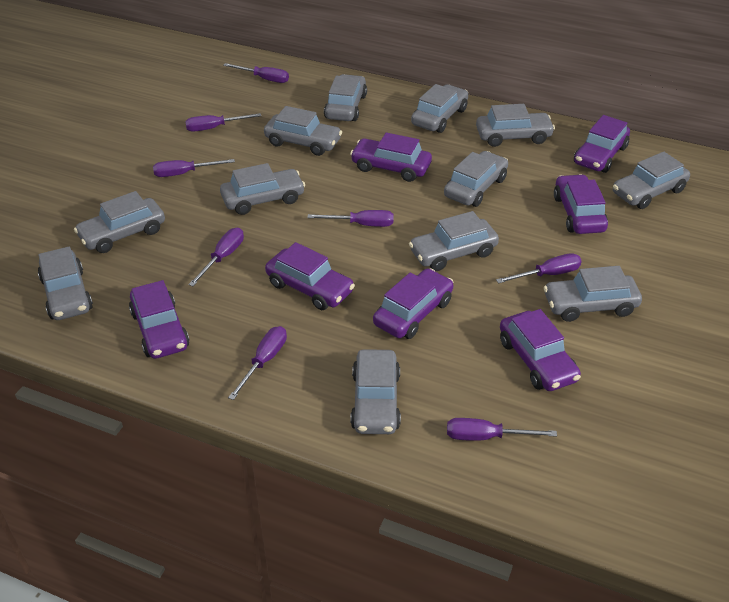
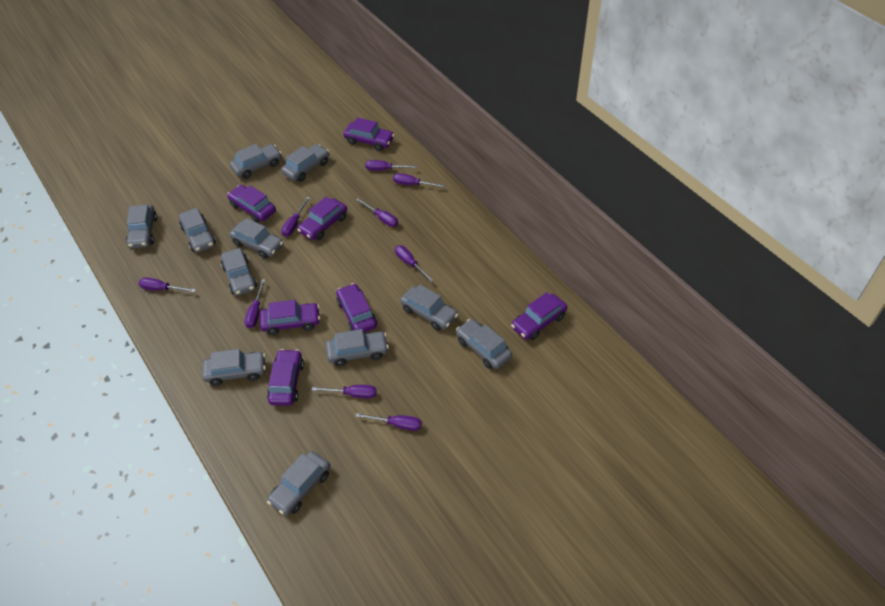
grey car: 12 -> 11
purple screwdriver: 8 -> 9

